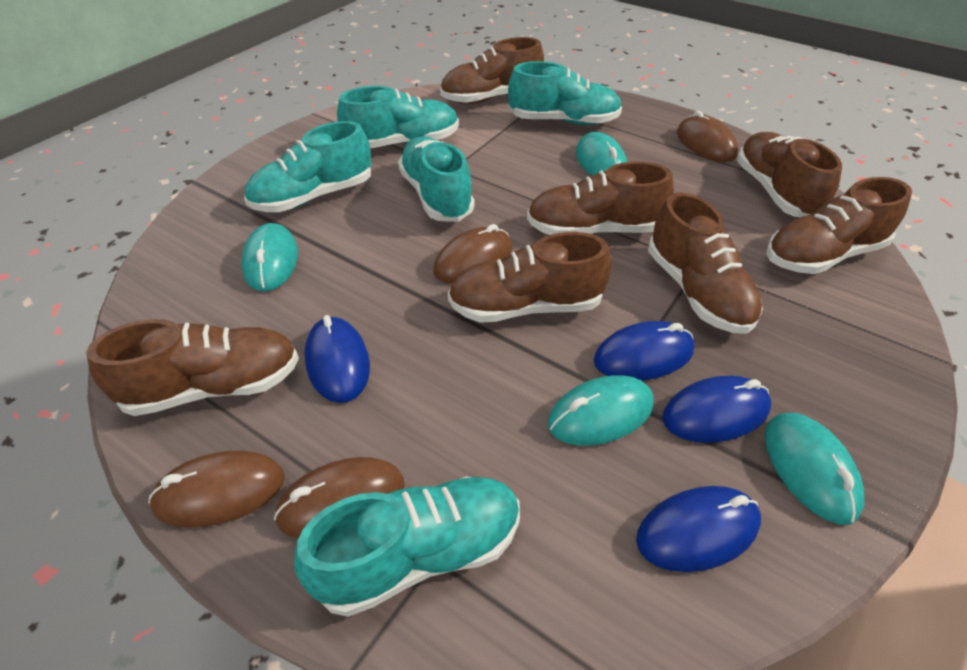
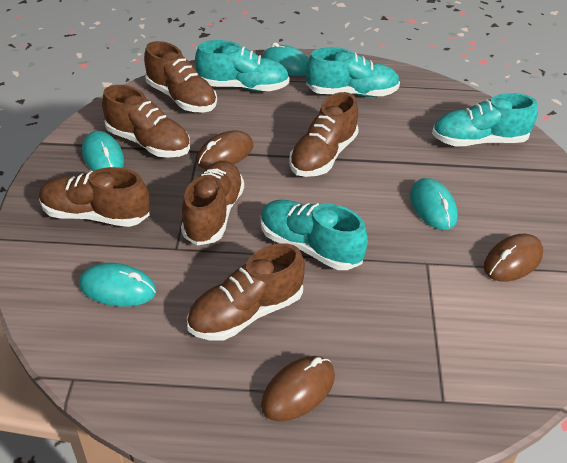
blue mouse: 4 -> 0
brown mouse: 4 -> 3
brown shoe: 7 -> 6
turquoise shoe: 5 -> 4

